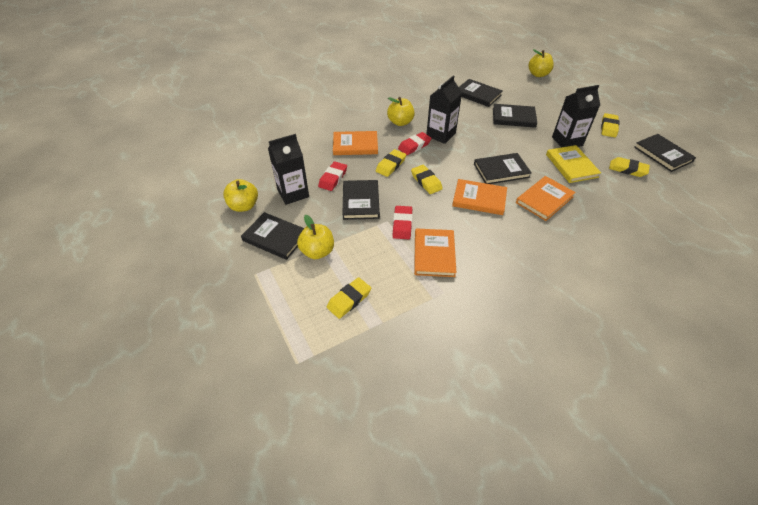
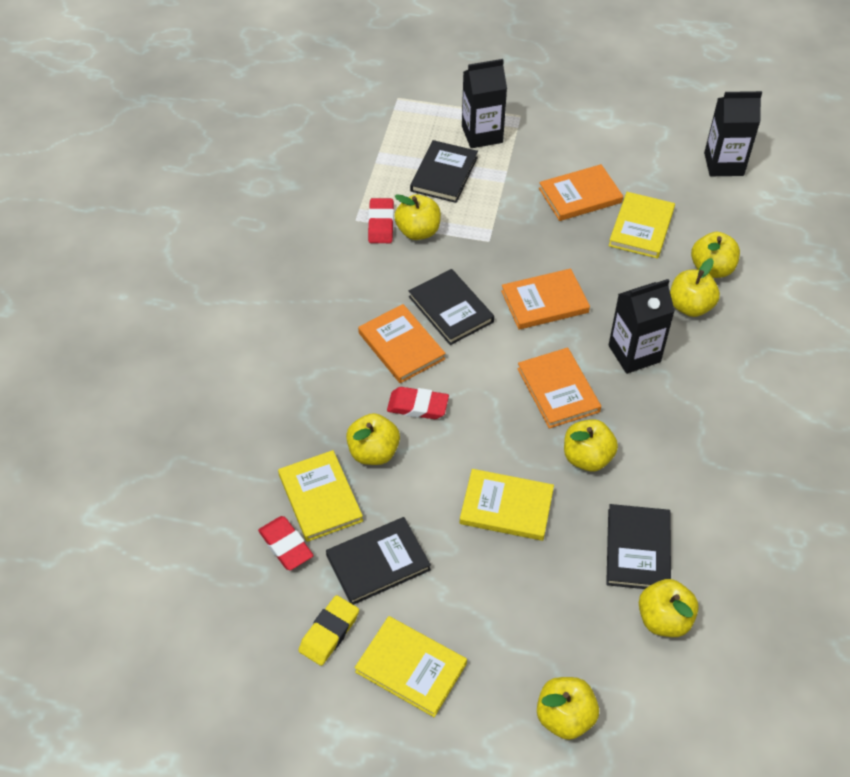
black book: 6 -> 4
yellow apple: 4 -> 7
yellow book: 1 -> 4
yellow eraser: 5 -> 1

